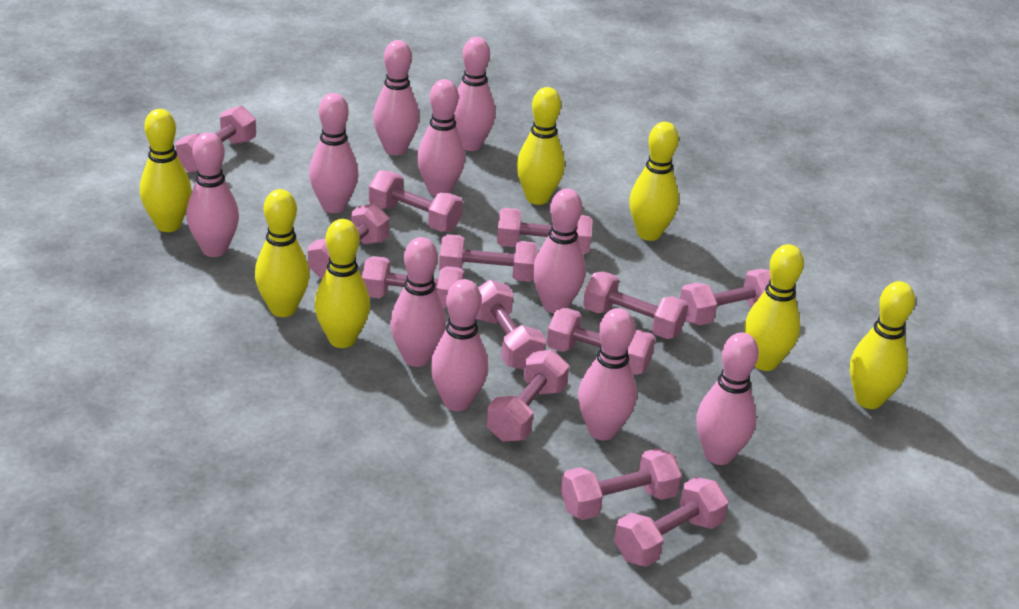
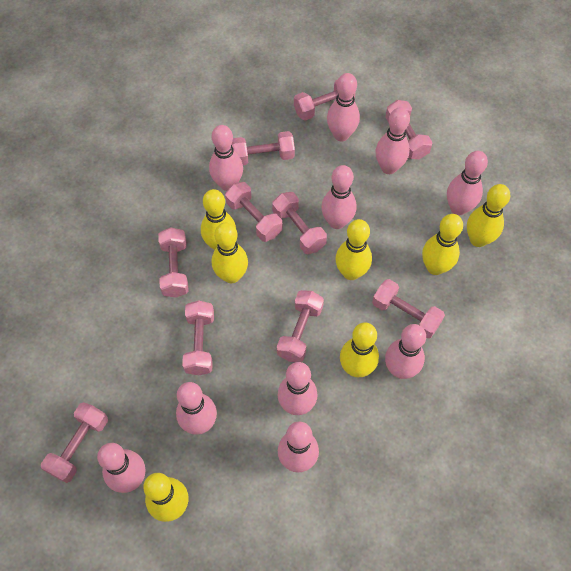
pink dumbbell: 13 -> 10

